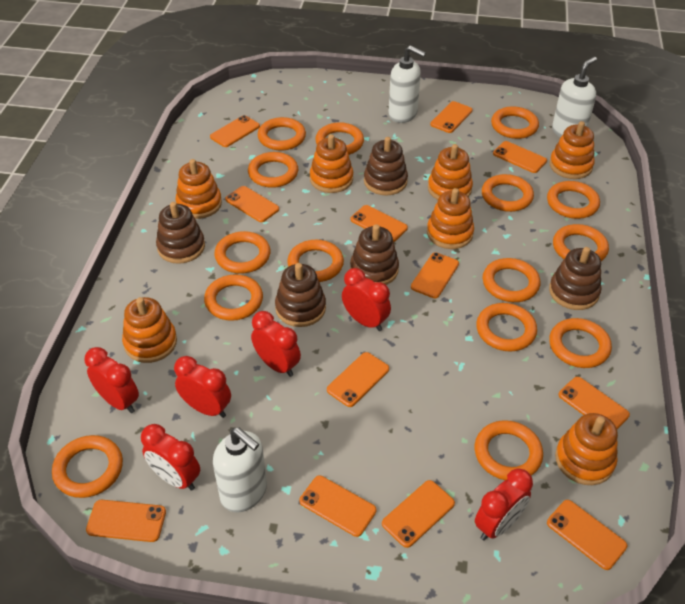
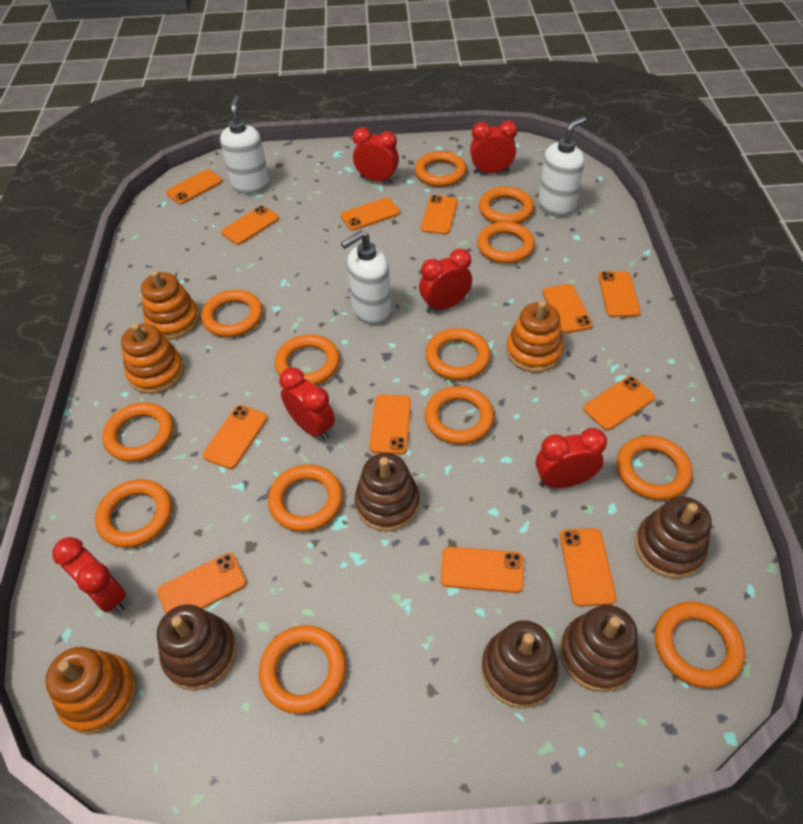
orange ring: 15 -> 13
orange stacking toy: 7 -> 4

